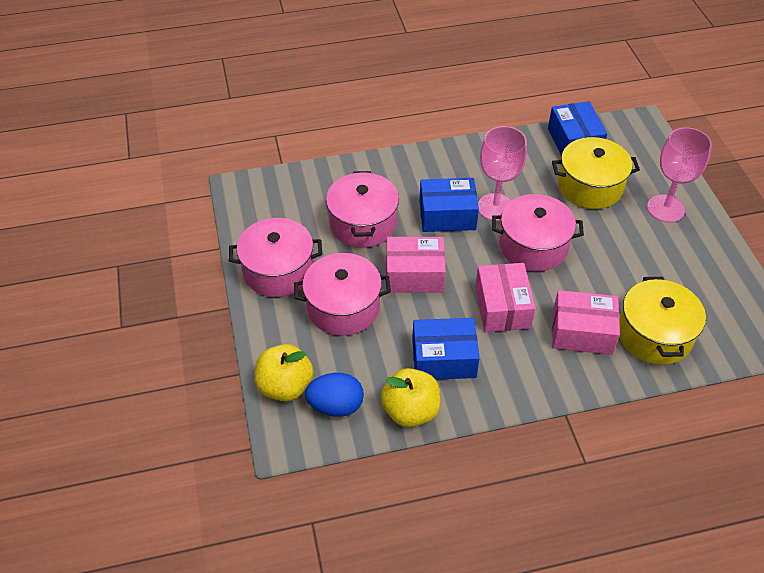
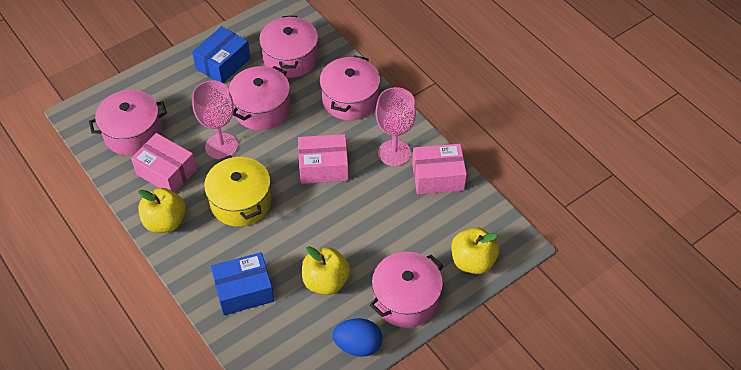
blue box: 3 -> 2
pink pot: 4 -> 5
yellow apple: 2 -> 3
yellow pot: 2 -> 1

